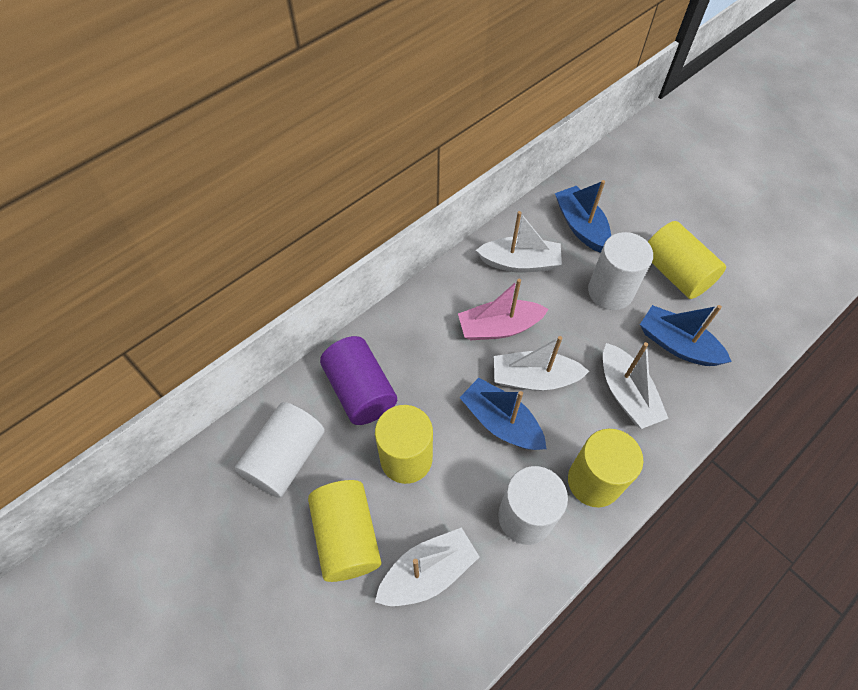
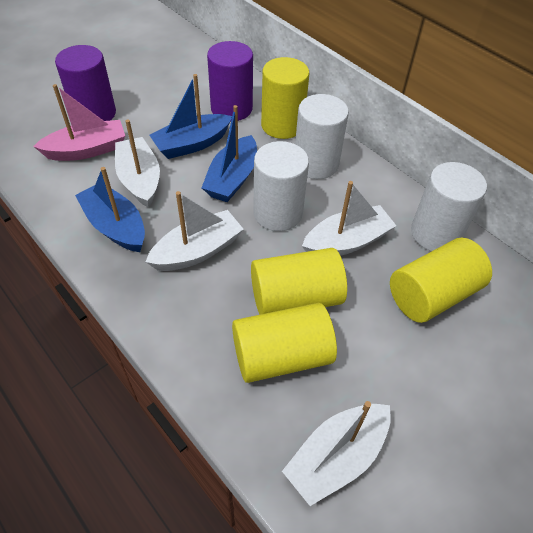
purple cylinder: 1 -> 2

